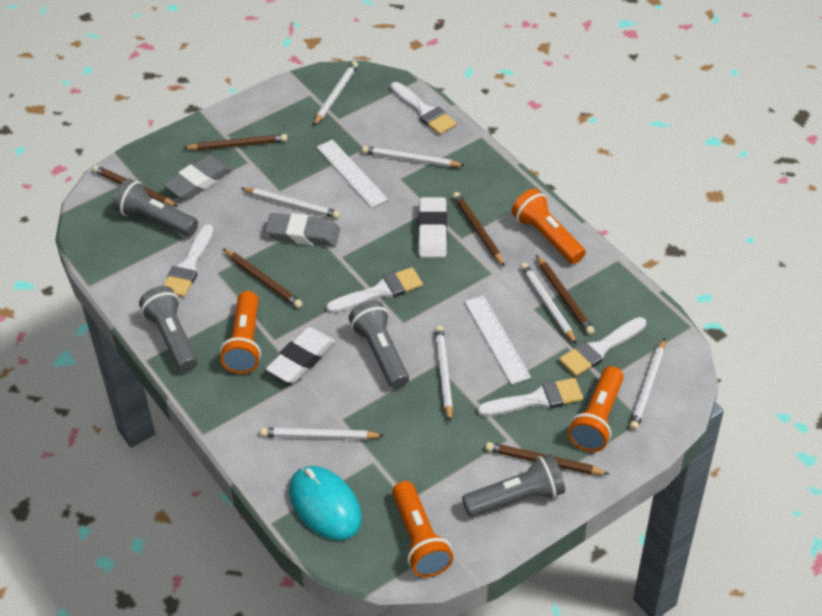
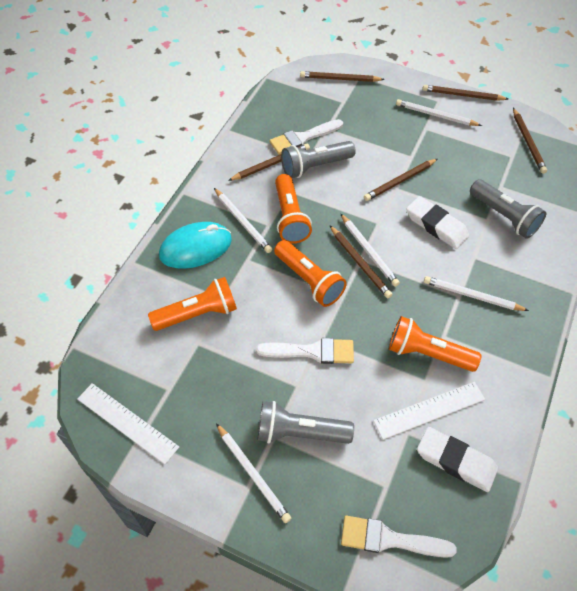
grey eraser: 2 -> 0
grey flashlight: 4 -> 3
white brush: 5 -> 3
white pencil: 7 -> 5

